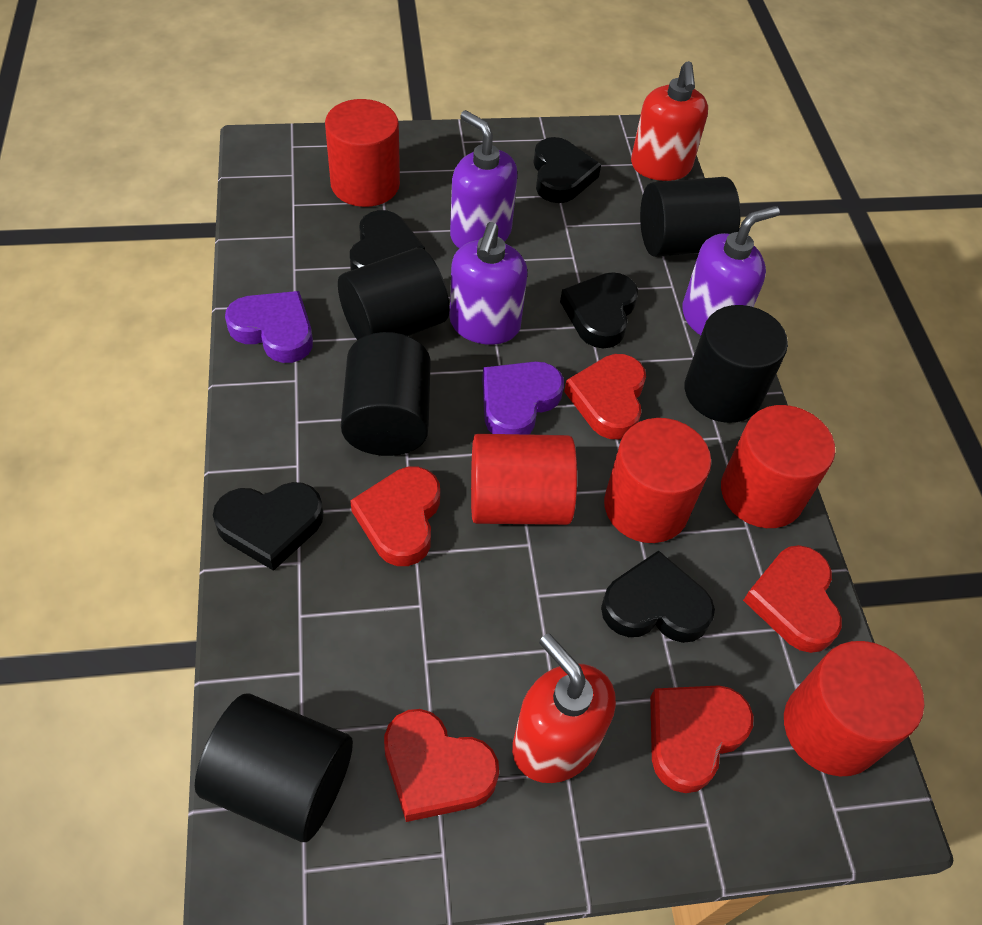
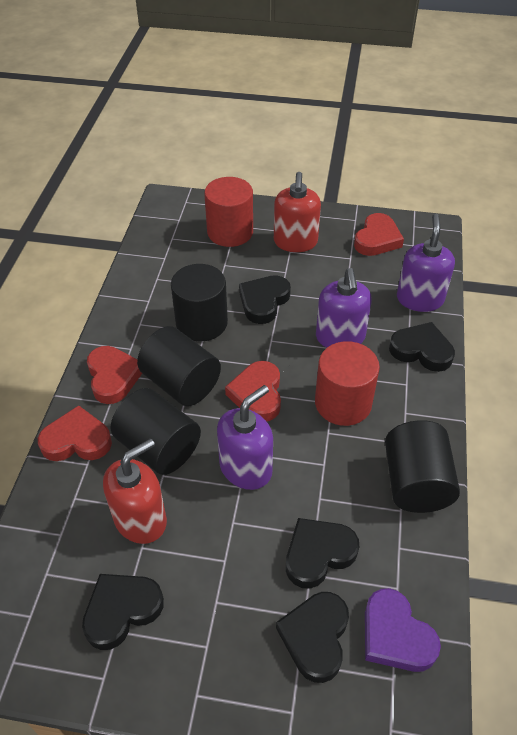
black cylinder: 5 -> 4
purple heart: 2 -> 1
red cylinder: 5 -> 2
red heart: 5 -> 4

